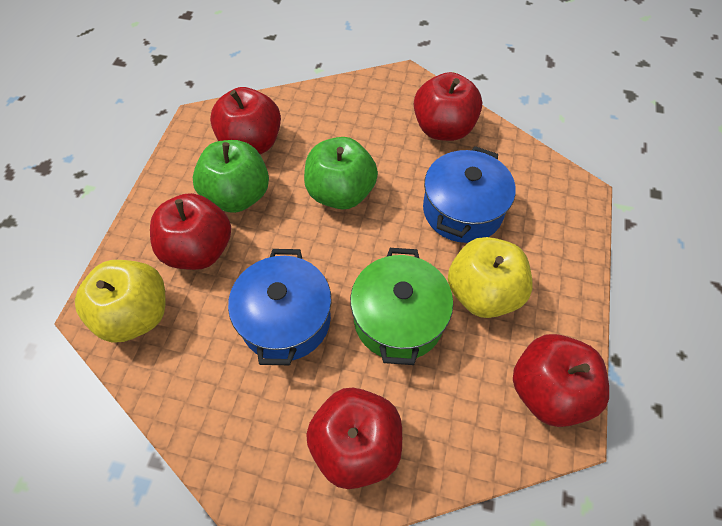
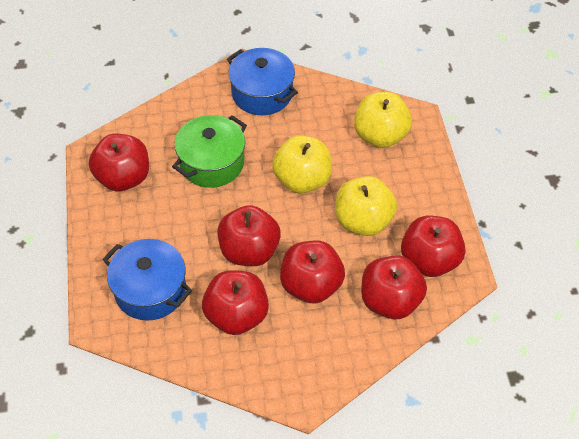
green apple: 2 -> 0
red apple: 5 -> 6
yellow apple: 2 -> 3

